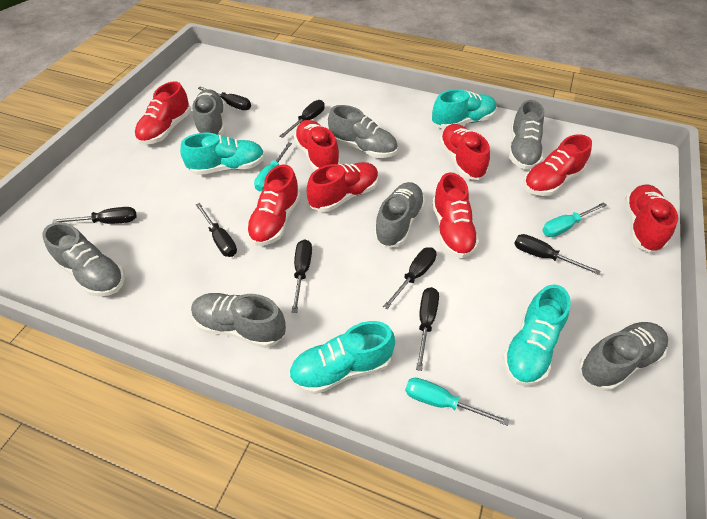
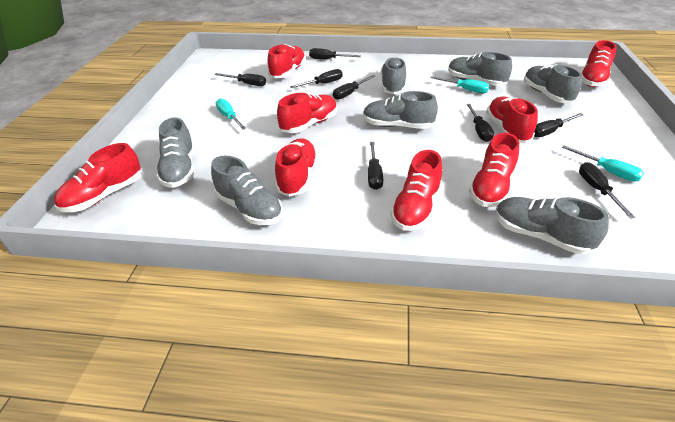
turquoise shoe: 4 -> 0

